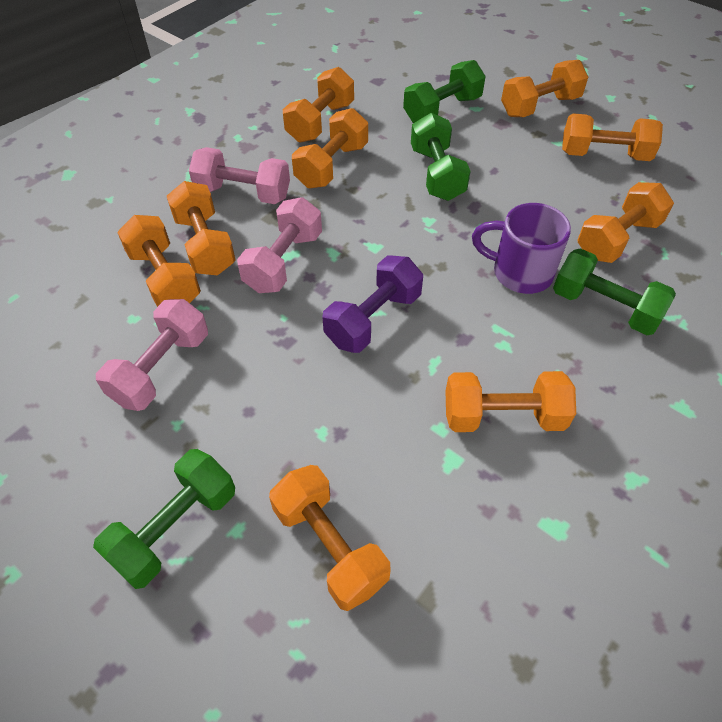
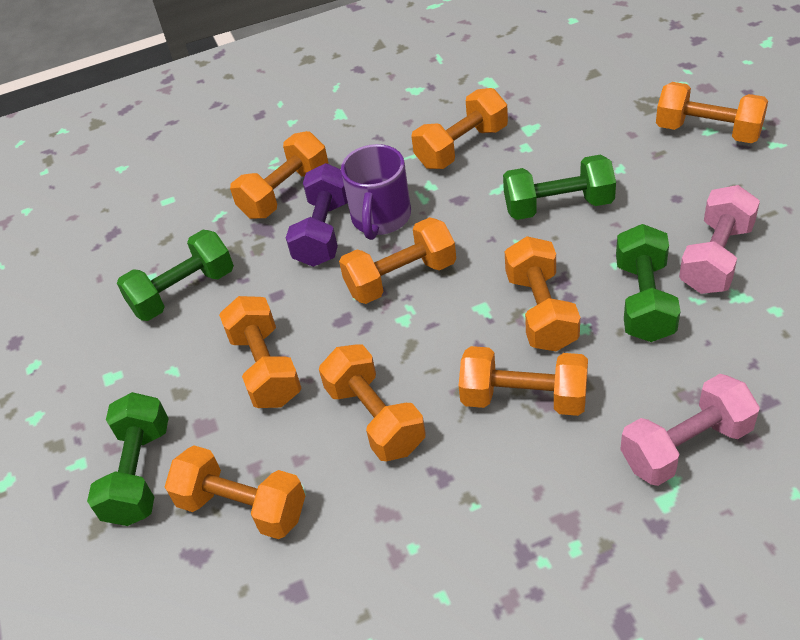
pink dumbbell: 3 -> 2

